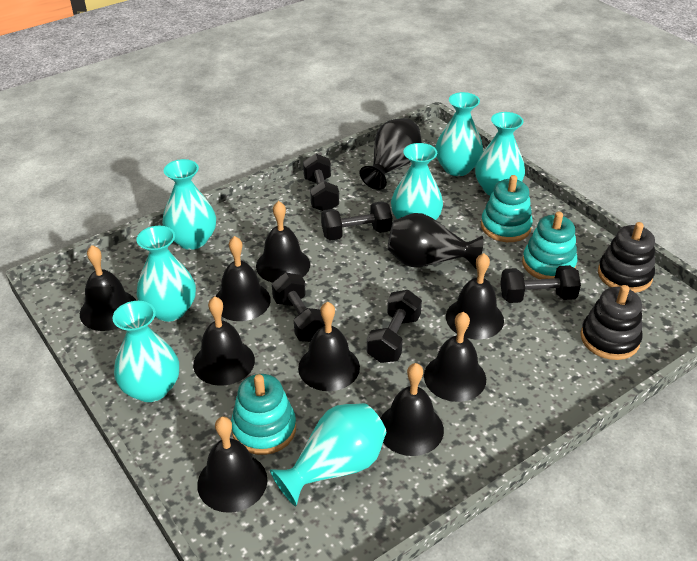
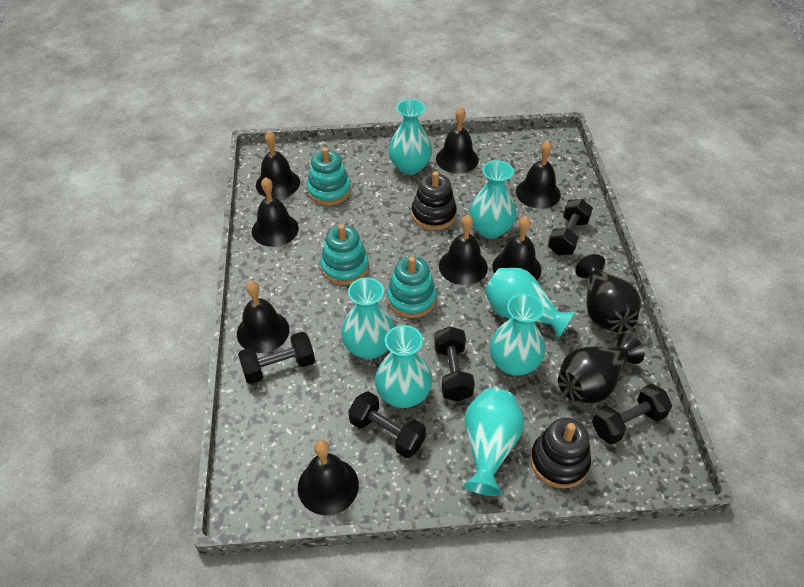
black bell: 9 -> 8

